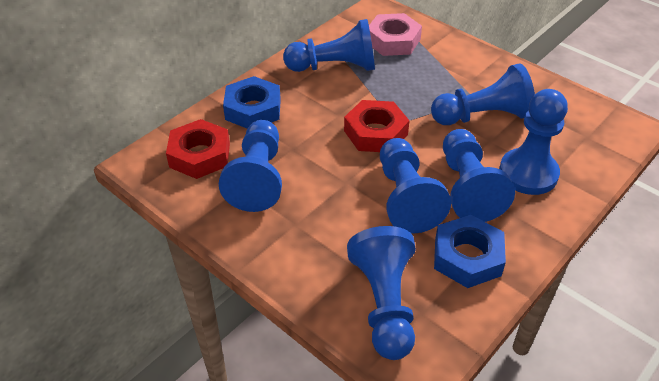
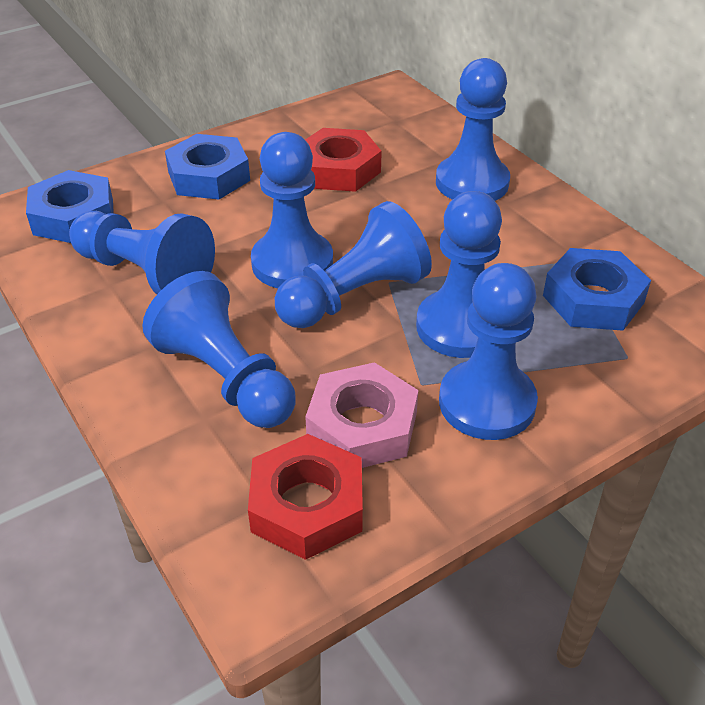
blue nut: 2 -> 3

